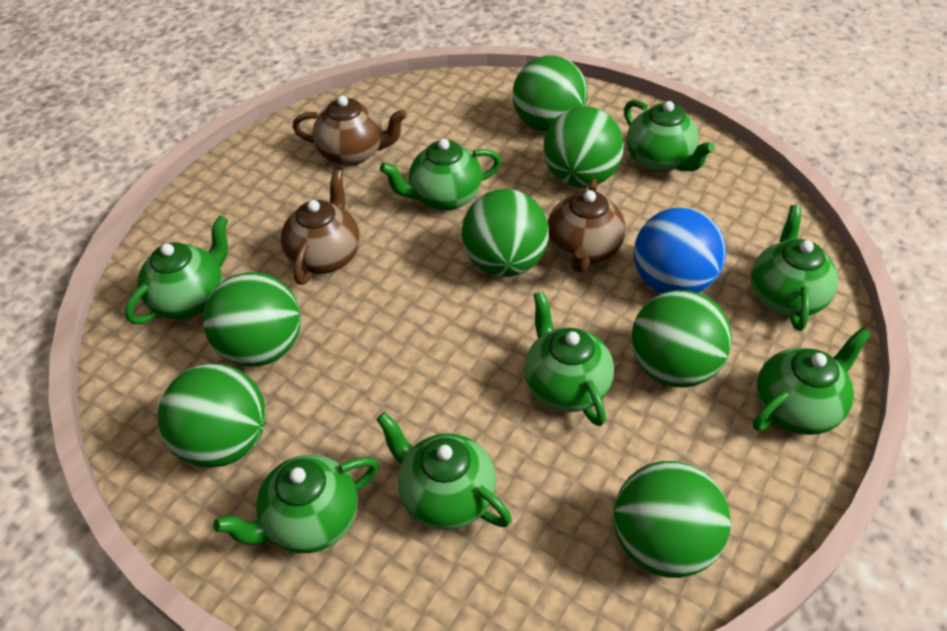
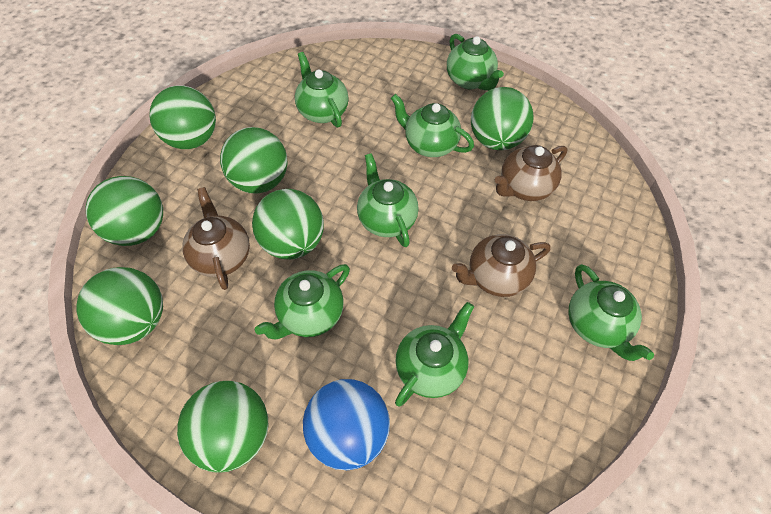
green teapot: 8 -> 7

